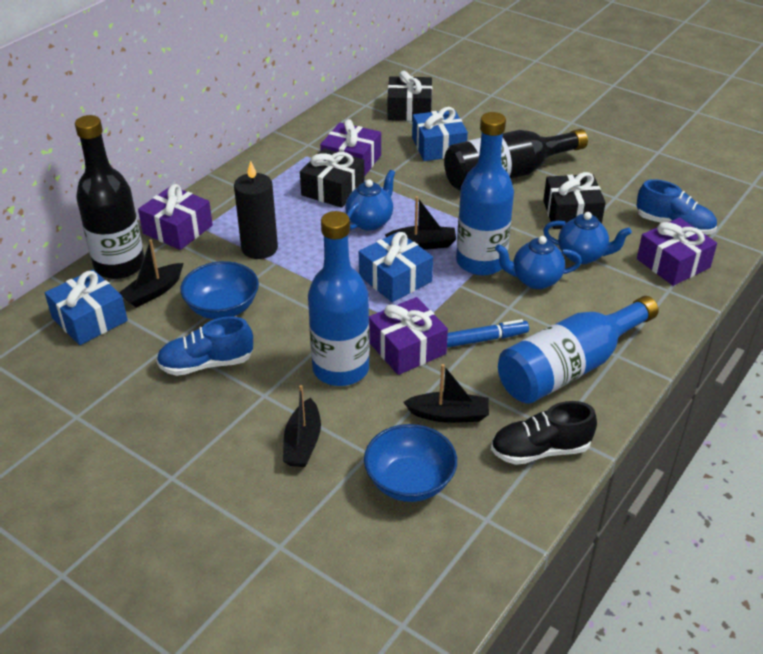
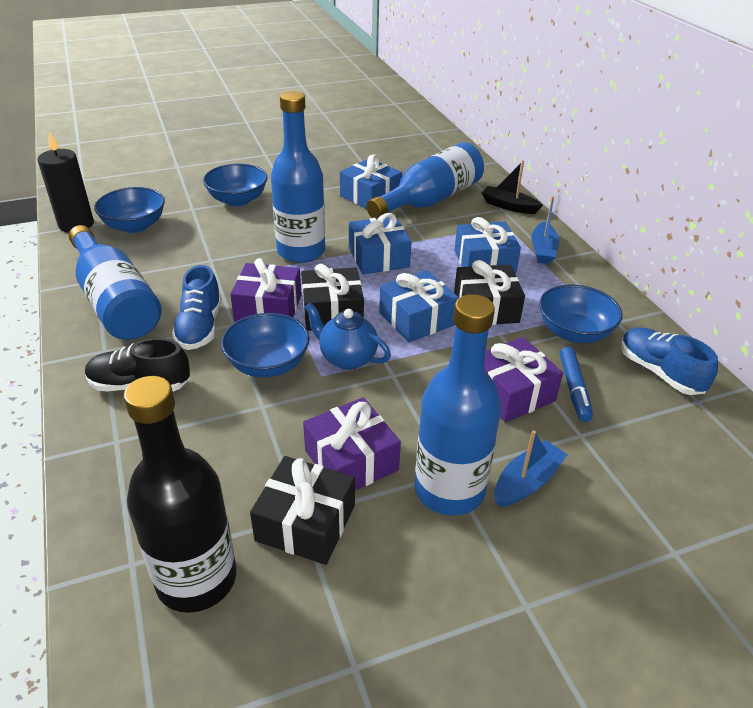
black boat: 4 -> 1
black bottle: 2 -> 1
blue boat: 0 -> 2
blue bottle: 3 -> 4
blue bowl: 2 -> 4
blue gift: 3 -> 4
blue teapot: 3 -> 1
purple gift: 4 -> 3

